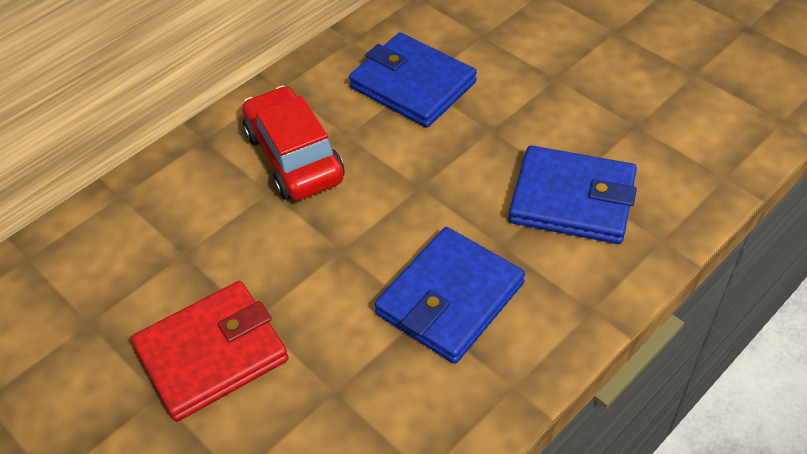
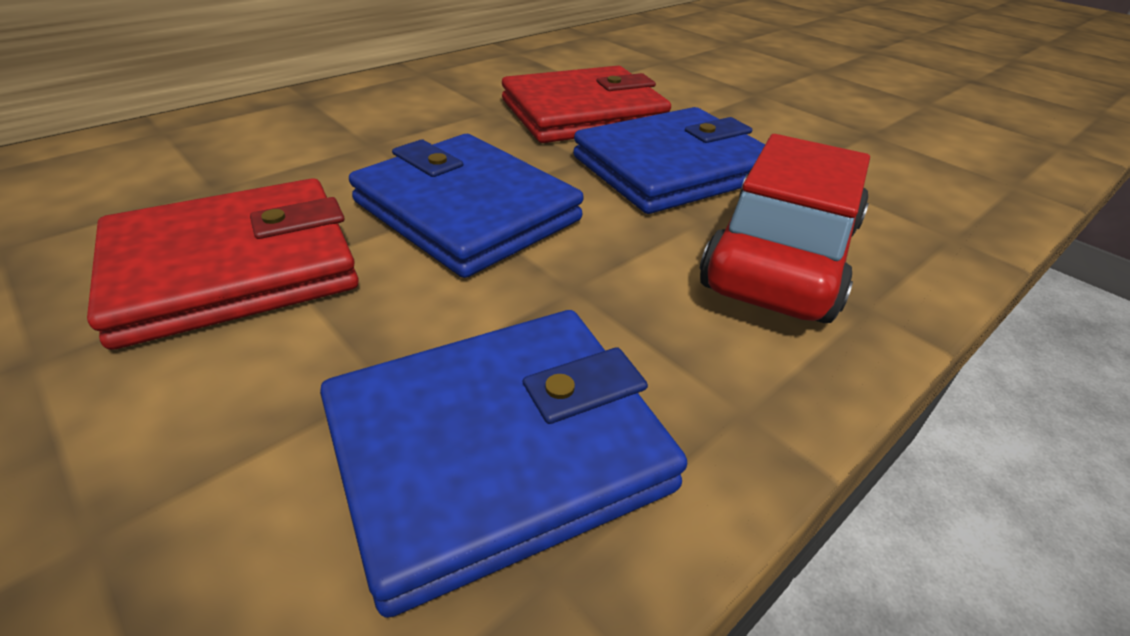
red wallet: 1 -> 2

